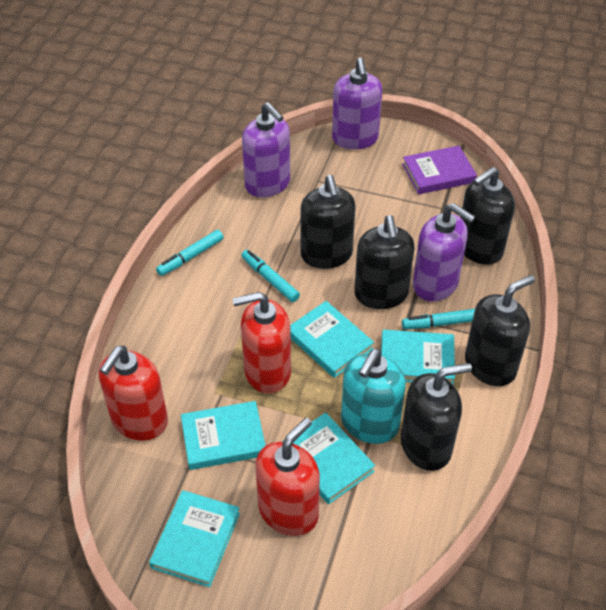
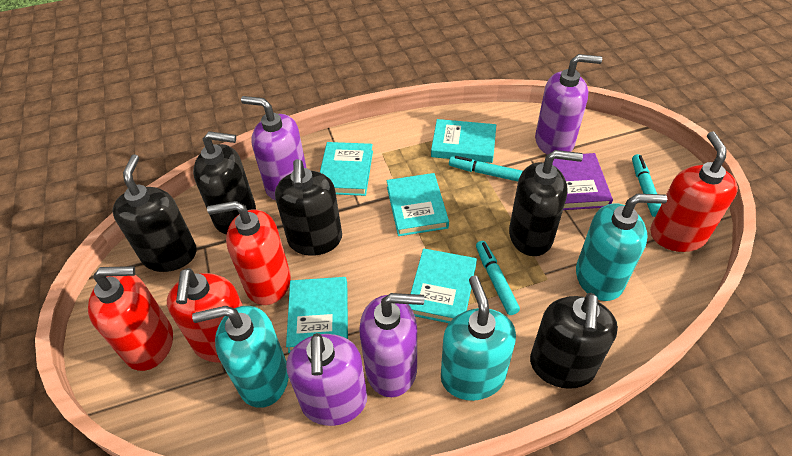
purple soap dispenser: 3 -> 4
red soap dispenser: 3 -> 4
turquoise soap dispenser: 1 -> 3

